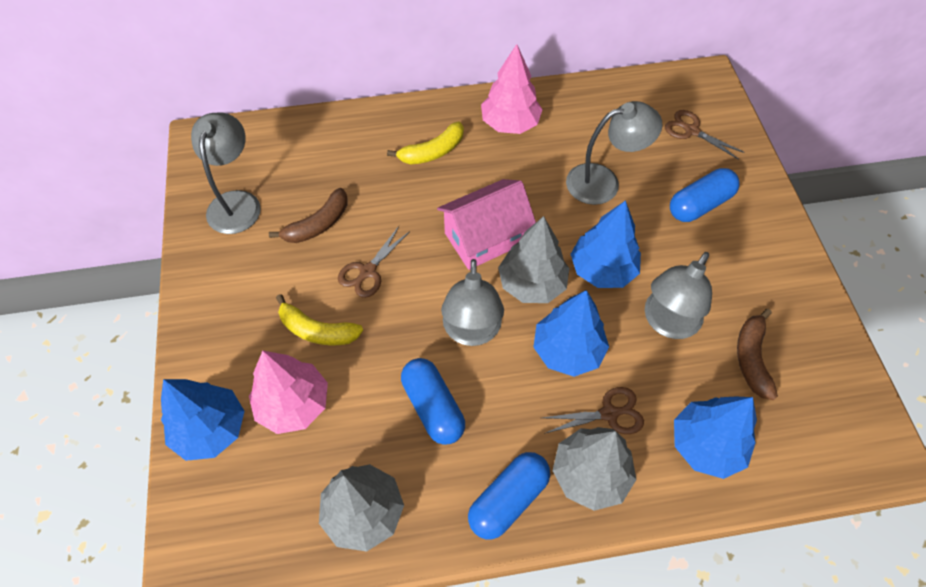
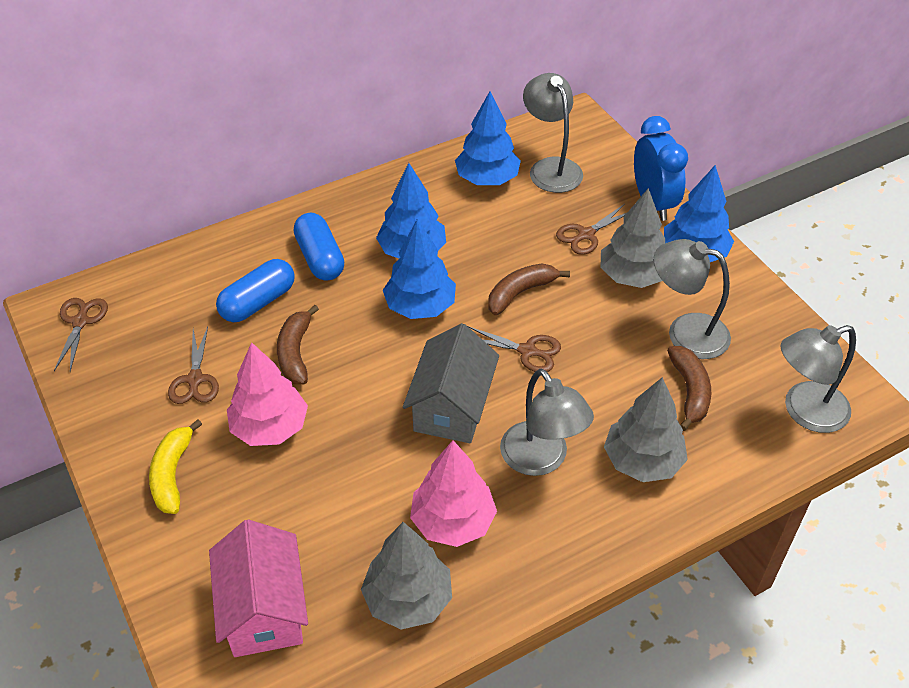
blue capsule: 3 -> 2
blue clock: 0 -> 1
brown banana: 2 -> 3
brown scissors: 3 -> 4
grey house: 0 -> 1
yellow banana: 2 -> 1

